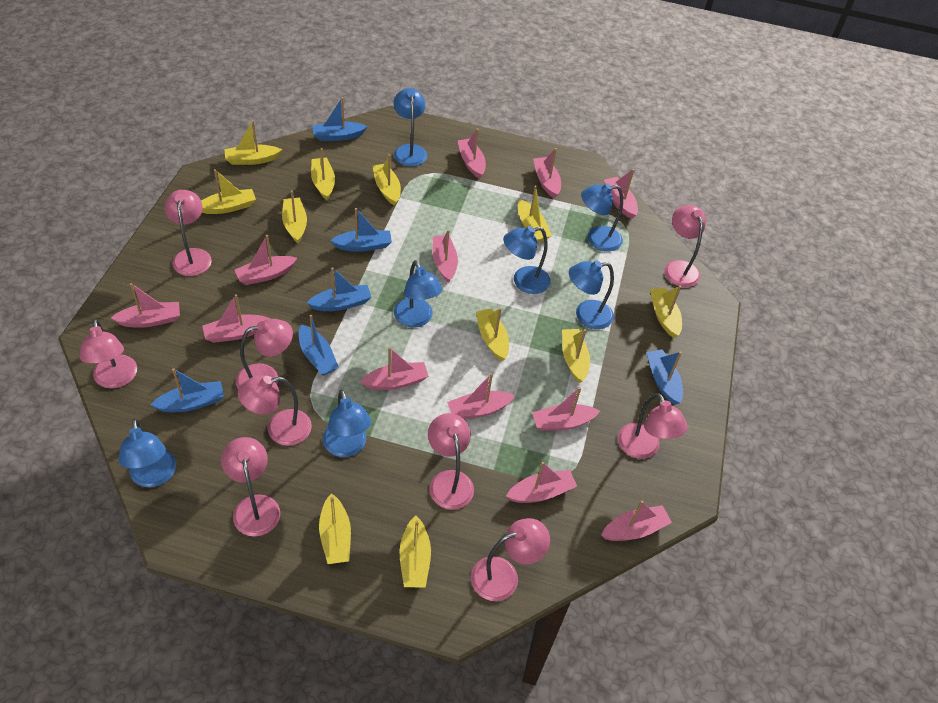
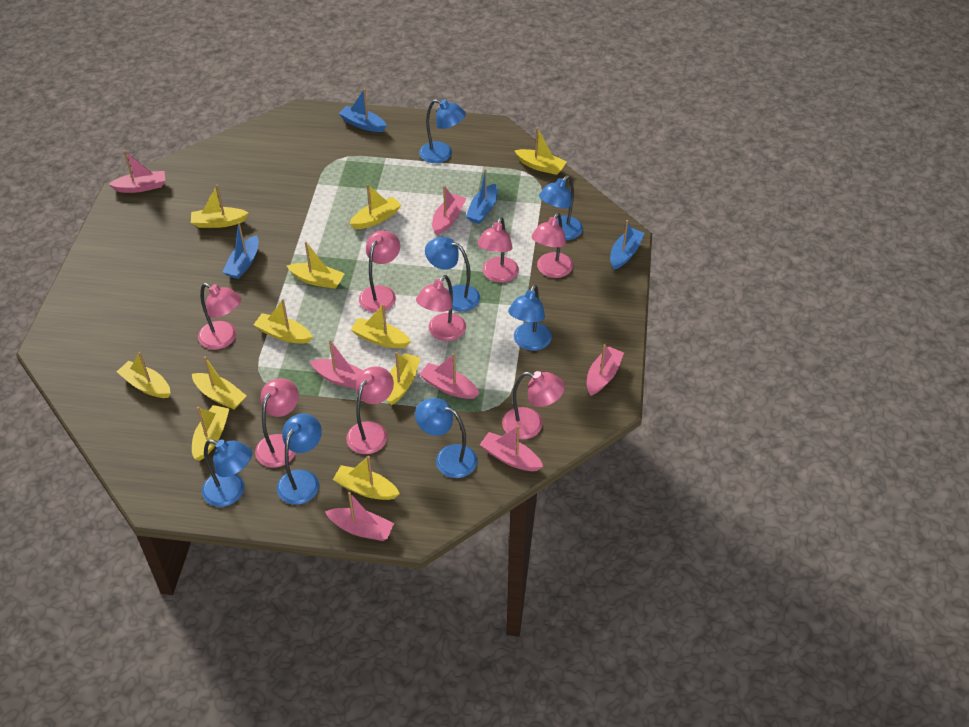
blue boat: 6 -> 4
pink boat: 12 -> 7
pink lamp: 9 -> 8

